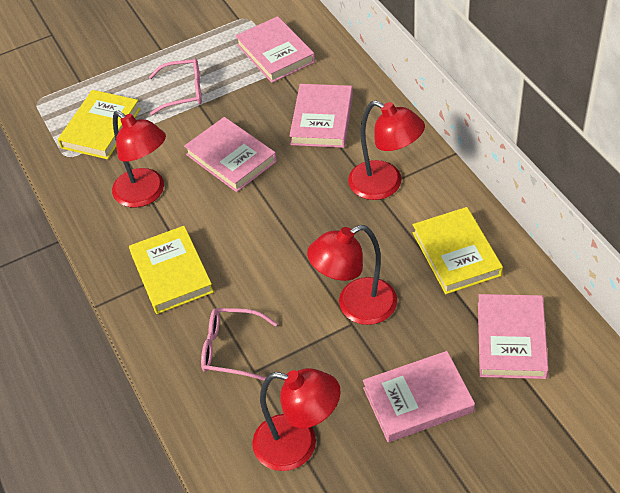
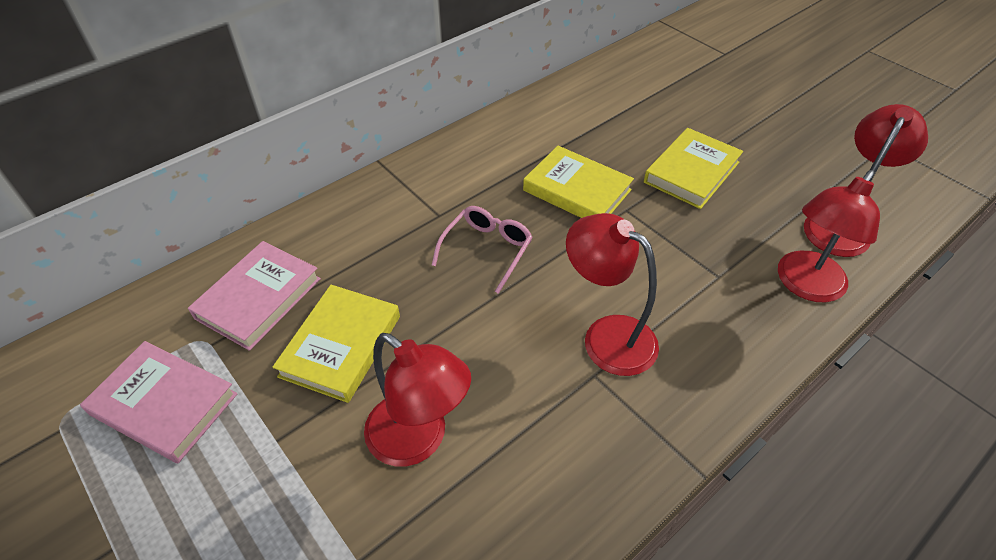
pink book: 5 -> 2
pink glasses: 2 -> 1

